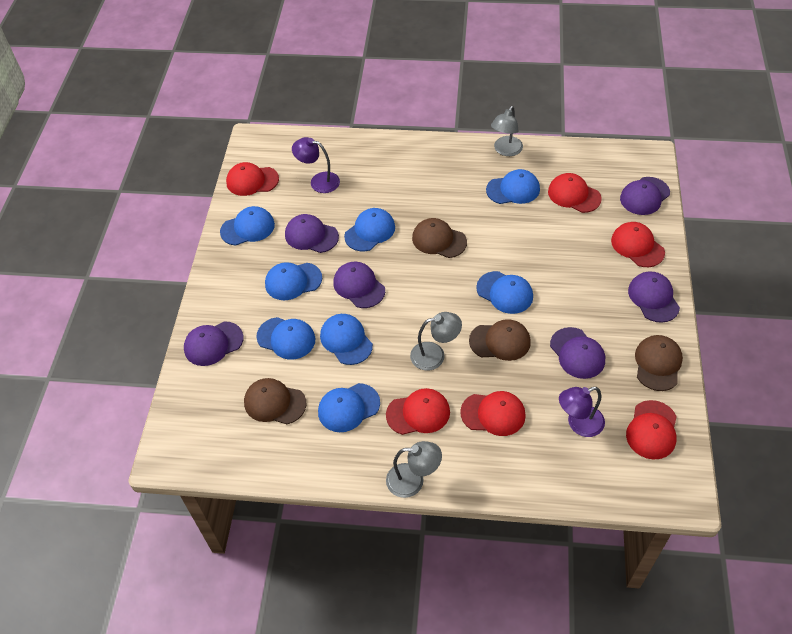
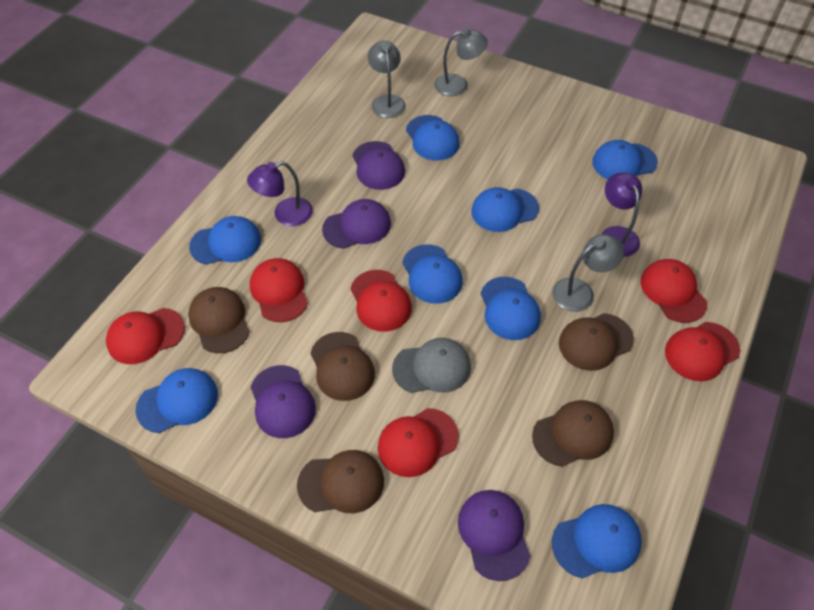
brown cap: 4 -> 5
grey cap: 0 -> 1
purple cap: 6 -> 4

